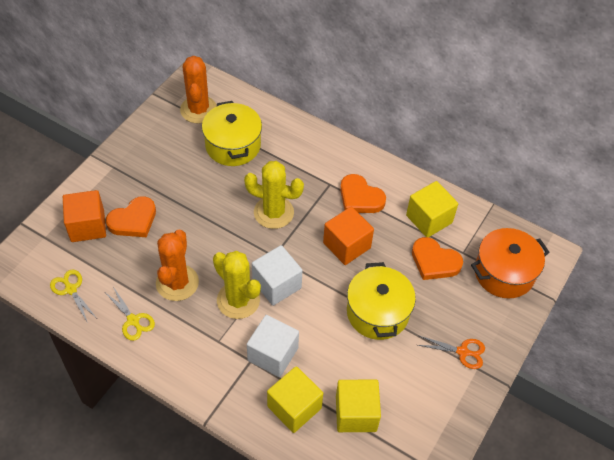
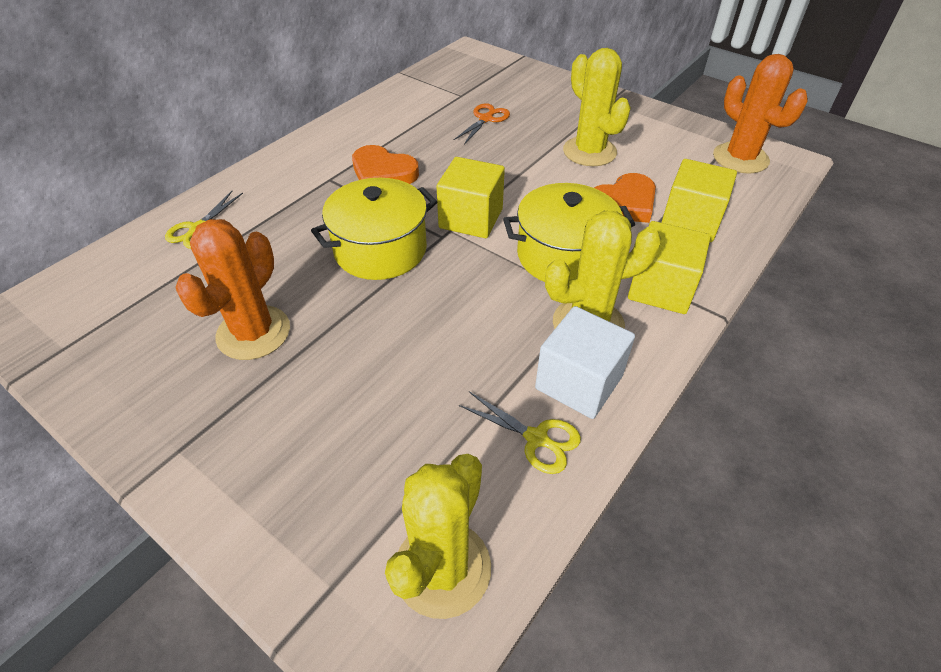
orange cube: 2 -> 0
orange heart: 3 -> 2
orange pot: 1 -> 0
white cube: 2 -> 1
yellow cactus: 2 -> 3

